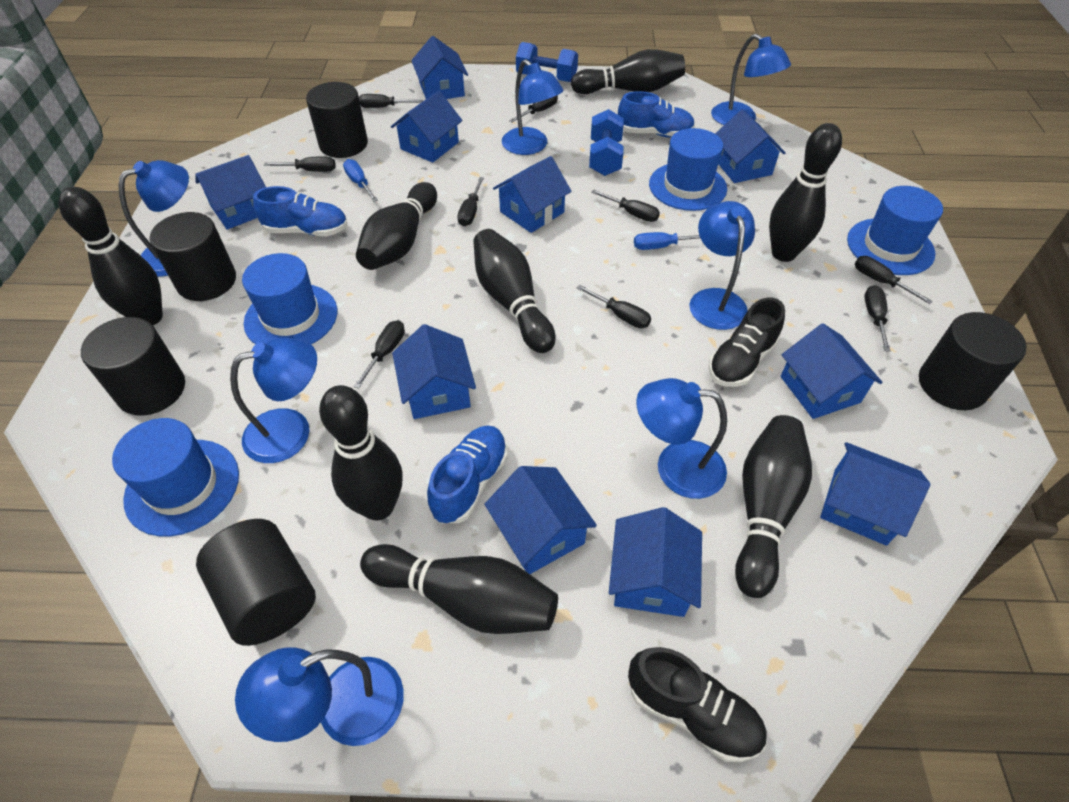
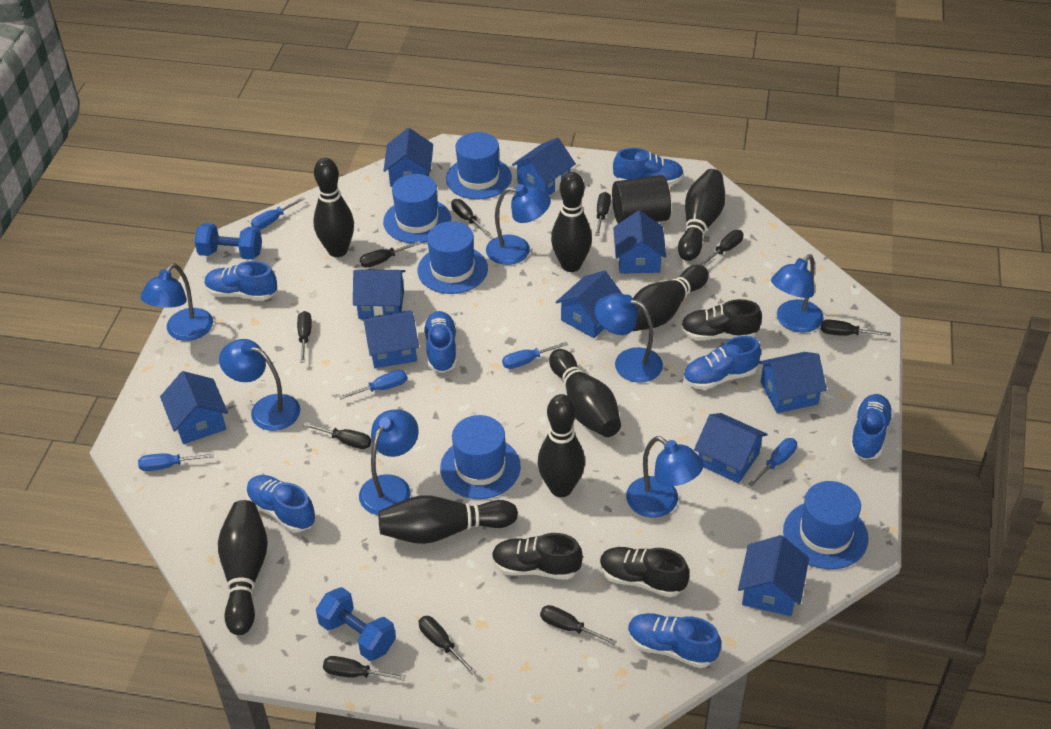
black cylinder: 5 -> 1
black screwdriver: 9 -> 10
black shoe: 2 -> 3
blue hat: 4 -> 5
blue screwdriver: 2 -> 5
blue shoe: 3 -> 7

